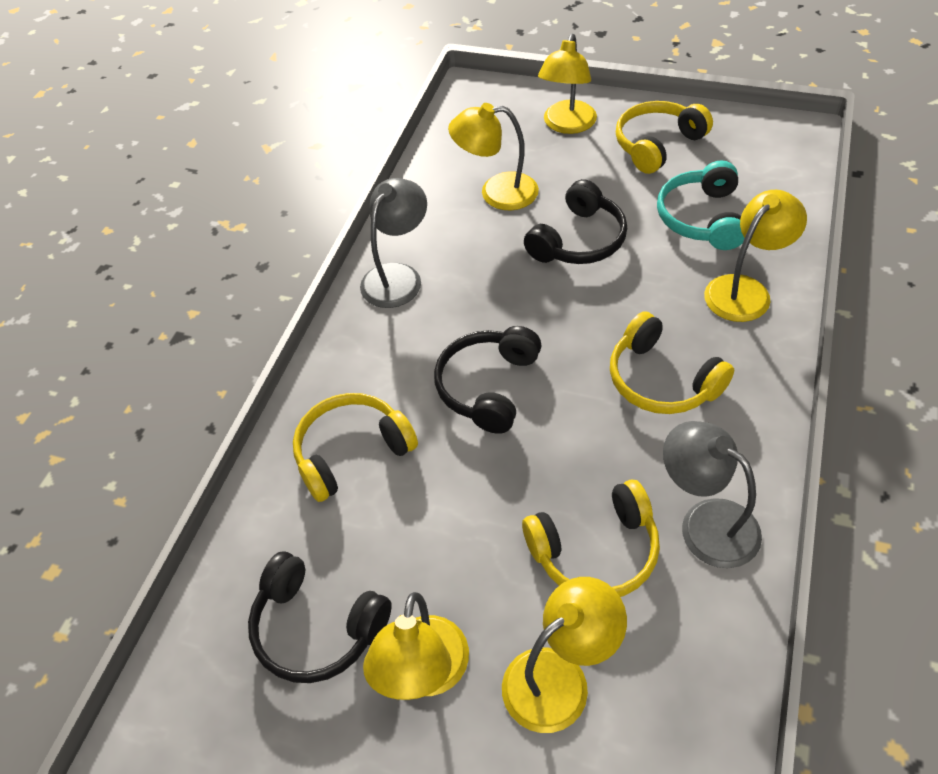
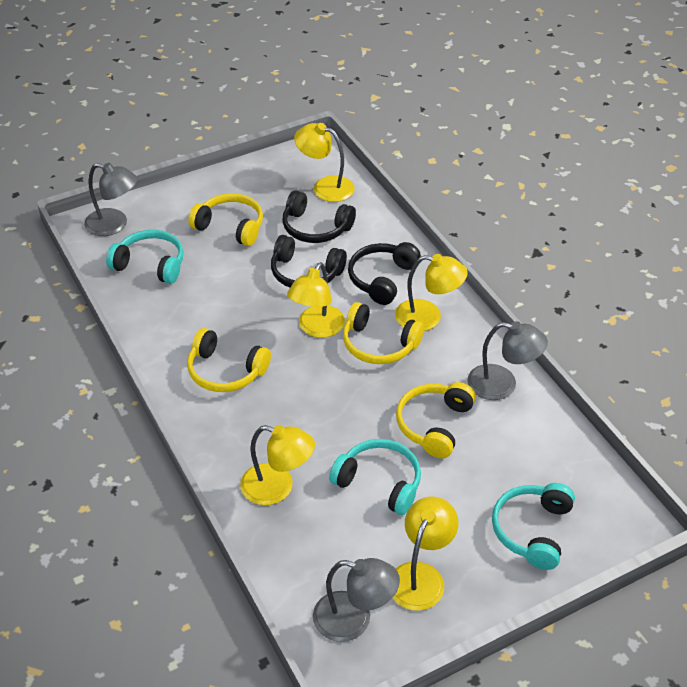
grey lamp: 2 -> 3
turquoise headphones: 1 -> 3

